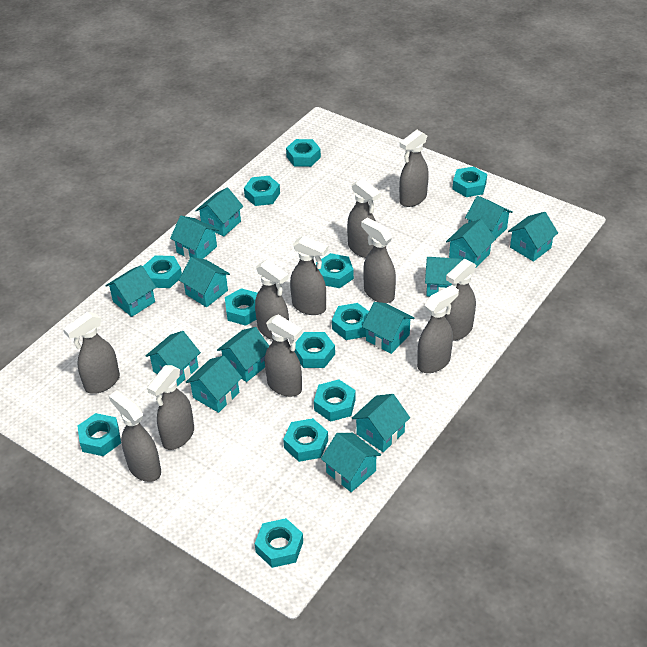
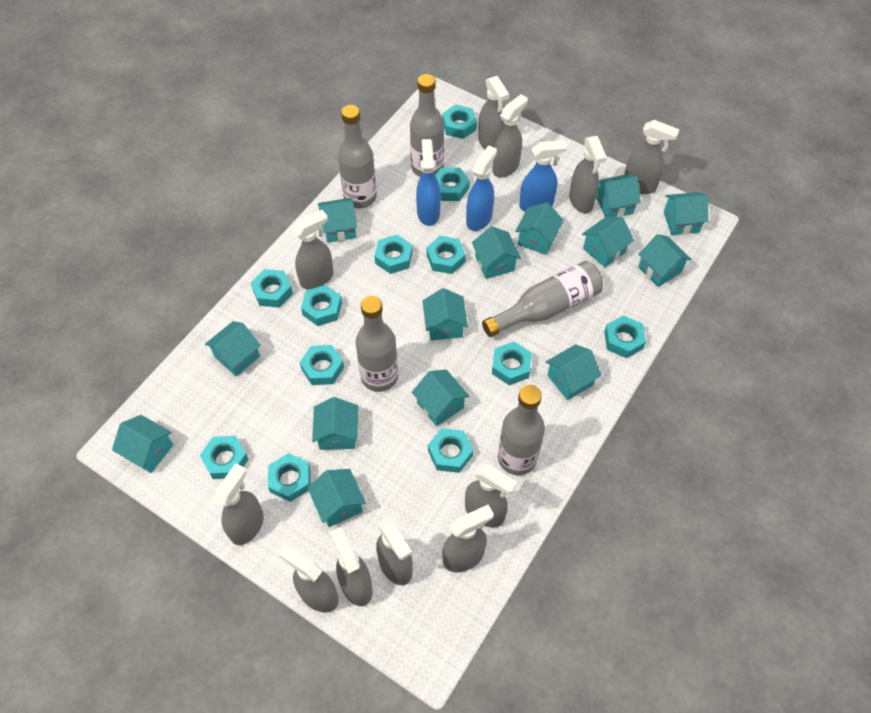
blue spray bottle: 0 -> 3
grey bottle: 0 -> 5

